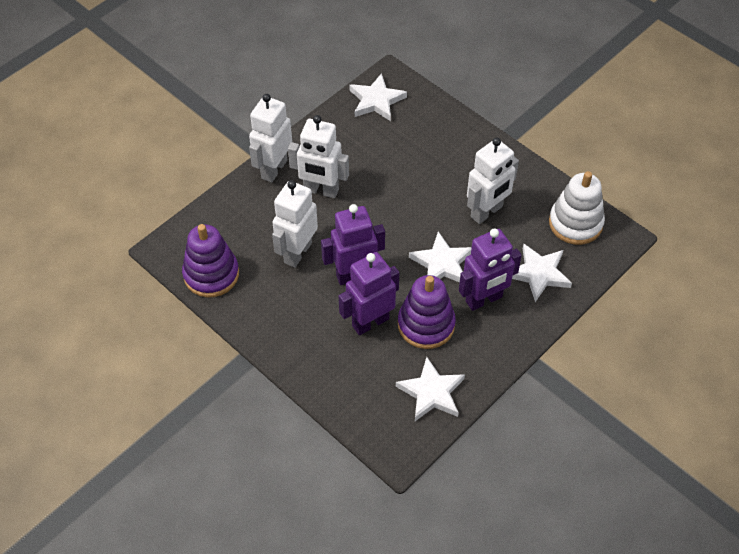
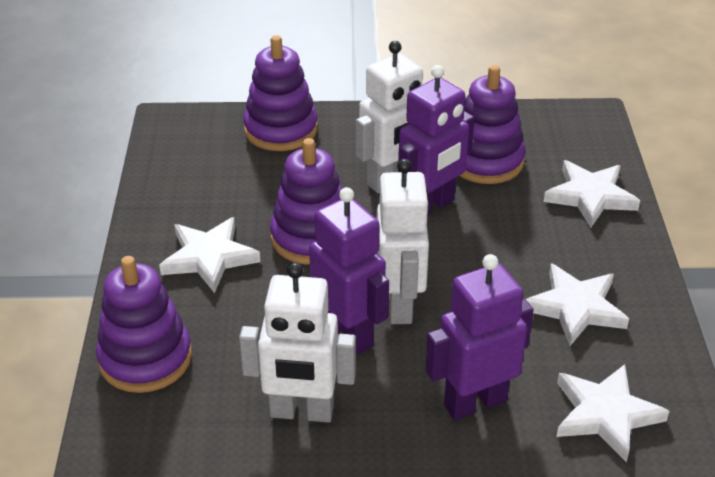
purple stacking toy: 2 -> 4
white robot: 4 -> 3
white stacking toy: 1 -> 0

